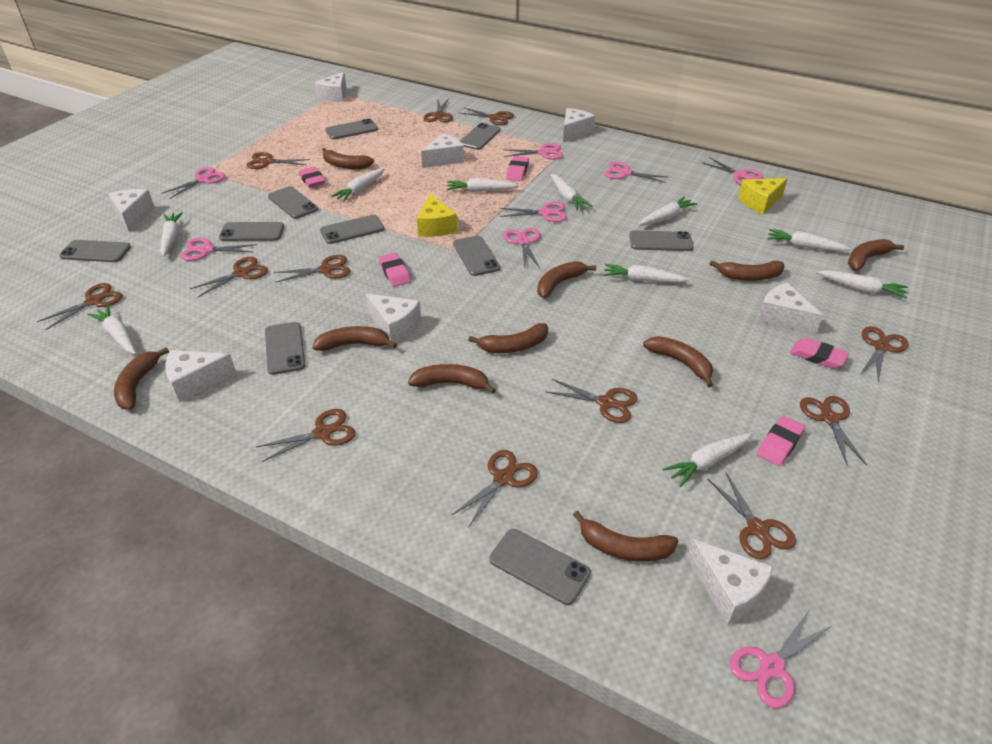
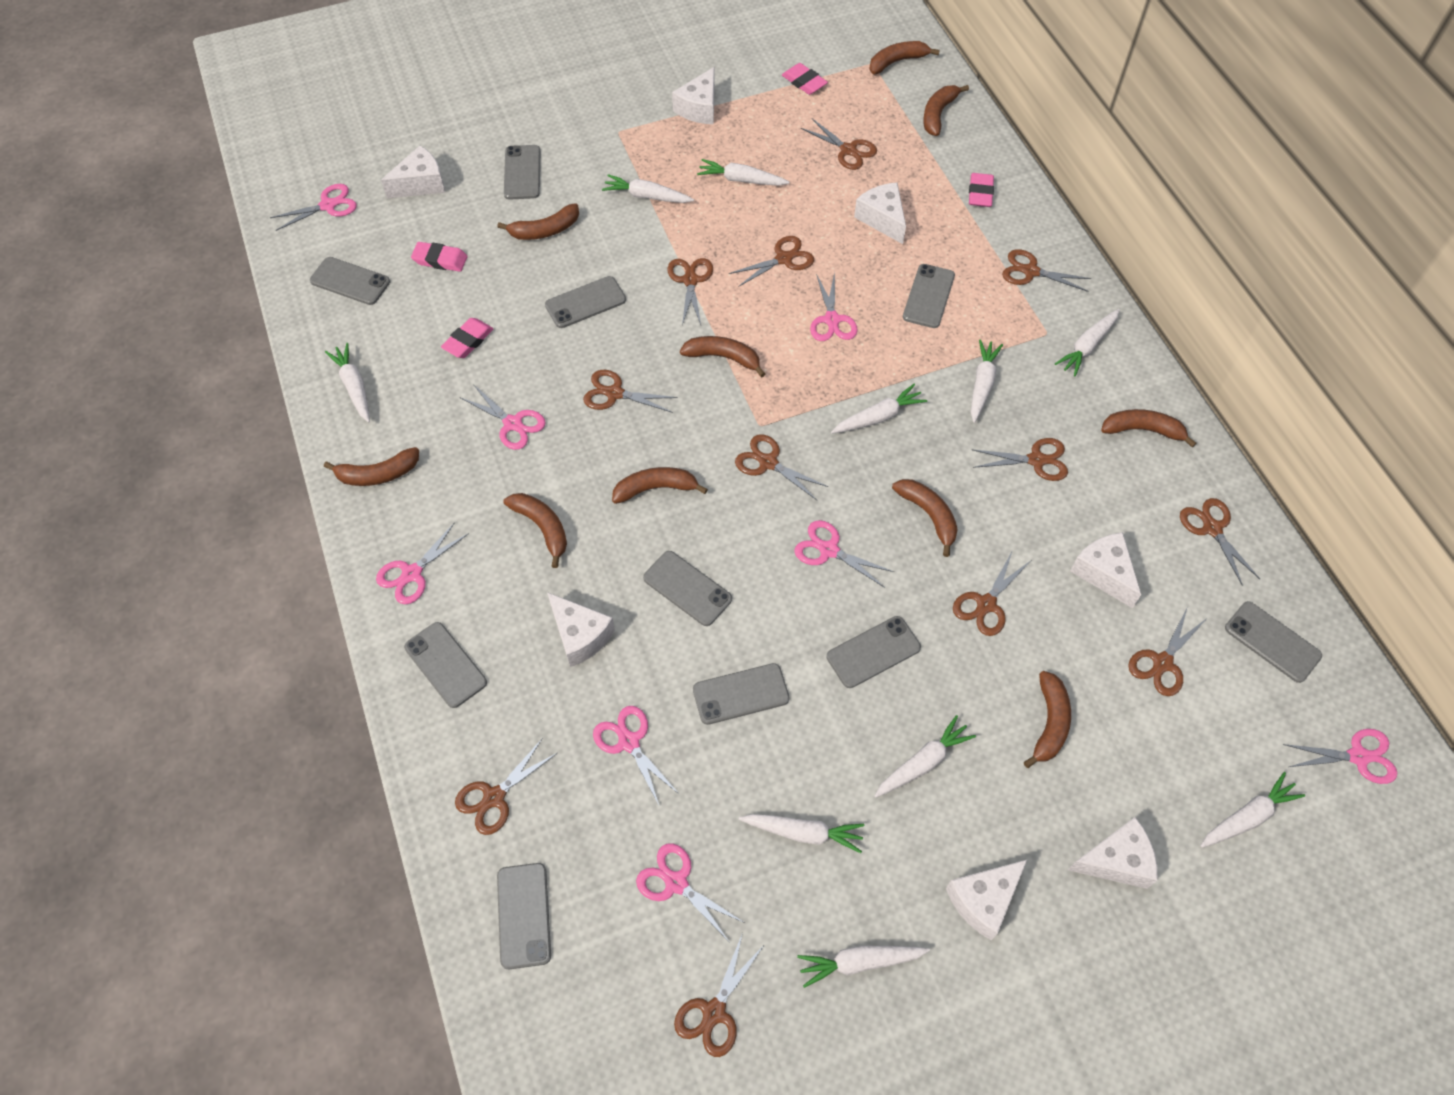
pink eraser: 5 -> 4
white cheese: 8 -> 7
yellow cheese: 2 -> 0

